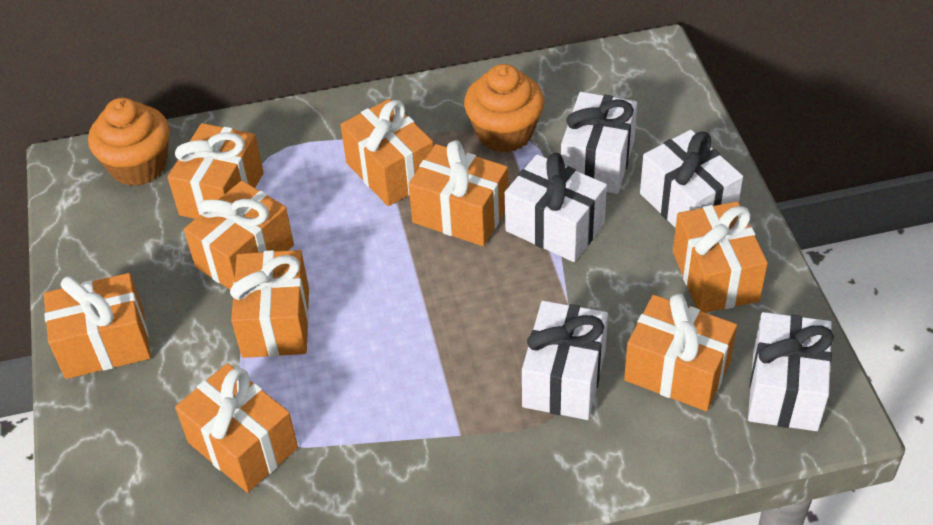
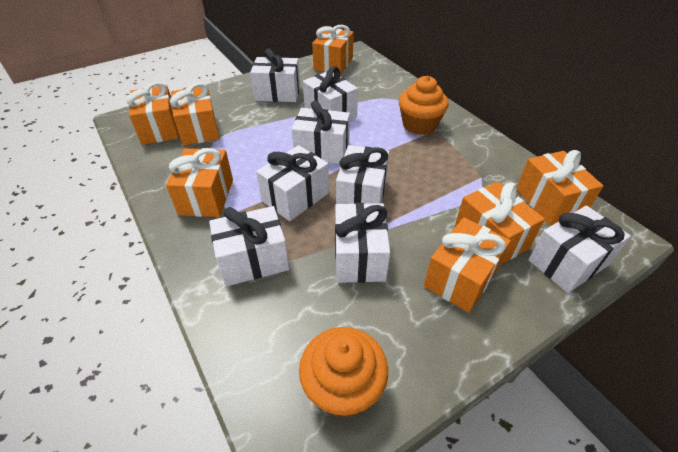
orange gift: 9 -> 7
white gift: 5 -> 8

